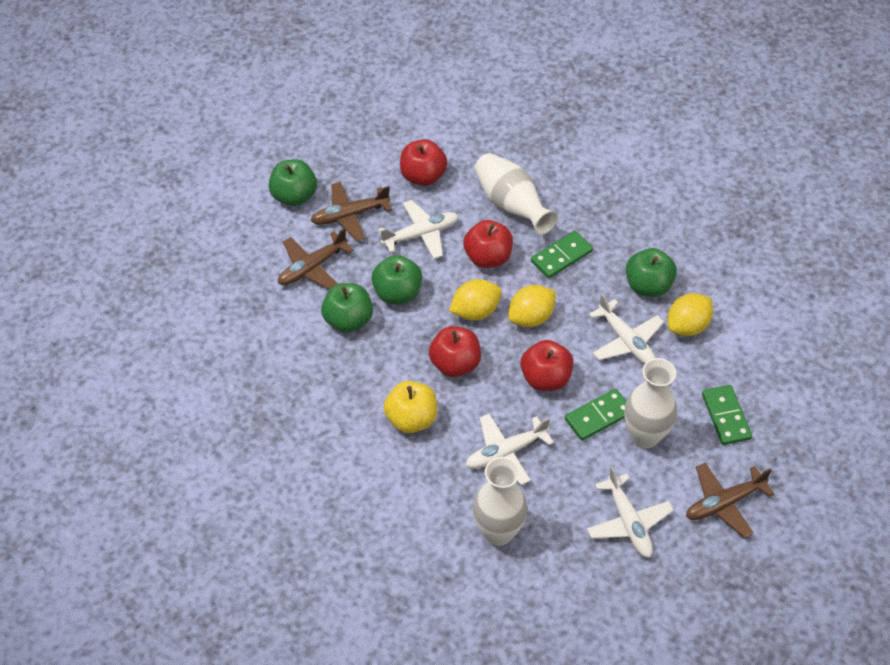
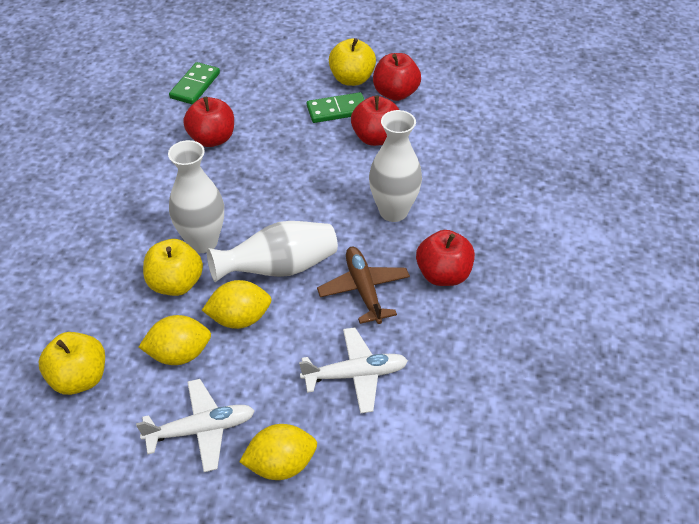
brown plane: 3 -> 1
green apple: 4 -> 0
green domino: 3 -> 2
white plane: 4 -> 2
yellow apple: 1 -> 3

